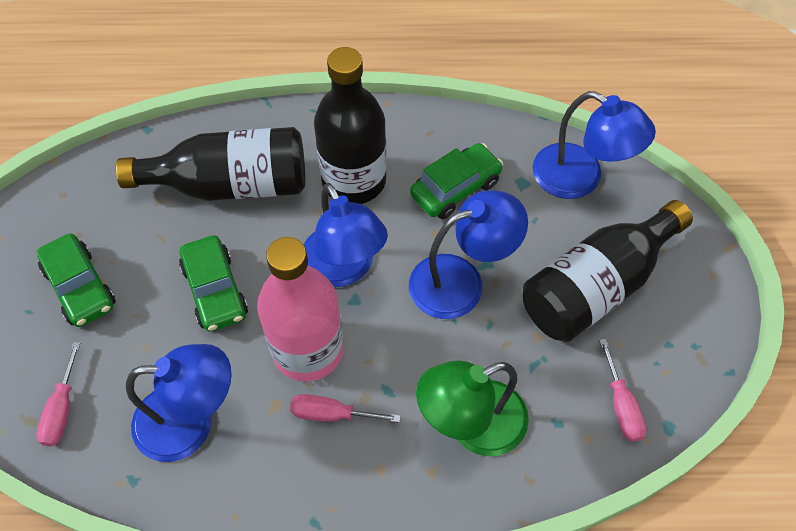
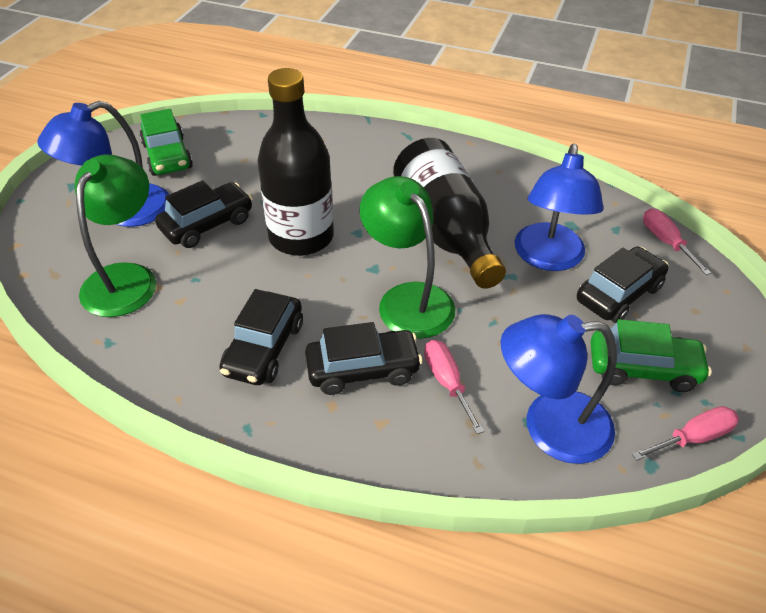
black bottle: 3 -> 2
black car: 0 -> 4
blue lamp: 4 -> 3
green car: 3 -> 2
green lamp: 1 -> 2
pink bottle: 1 -> 0

